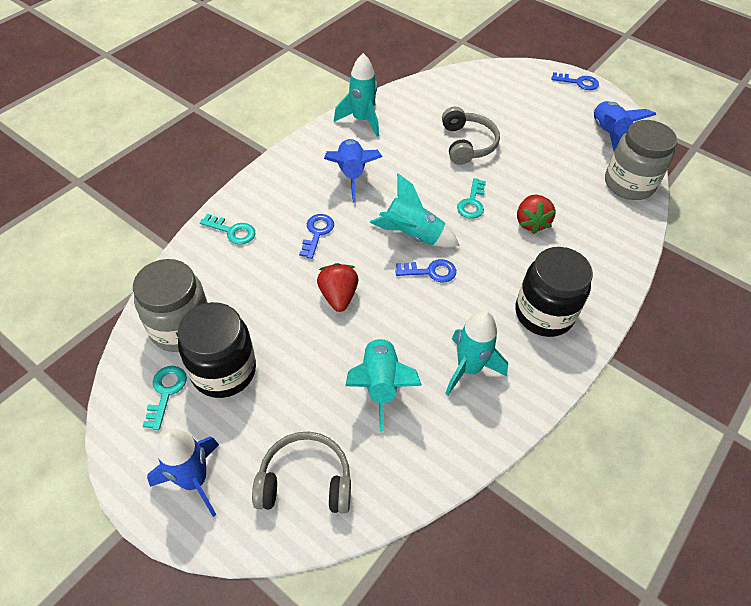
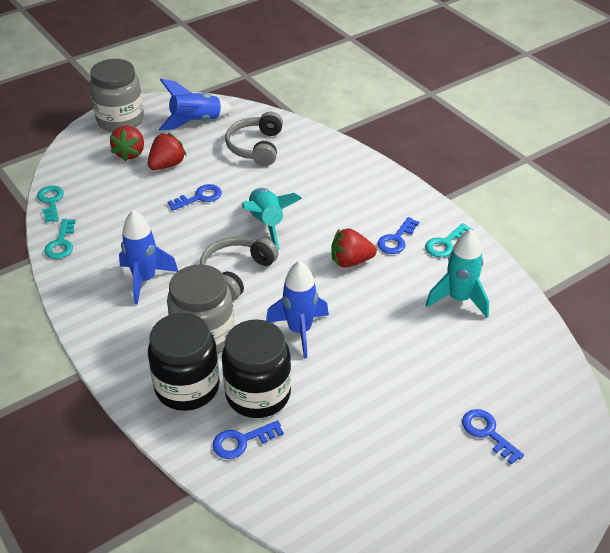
blue key: 3 -> 4
red strawberry: 2 -> 3
turquoise rocket: 4 -> 2

